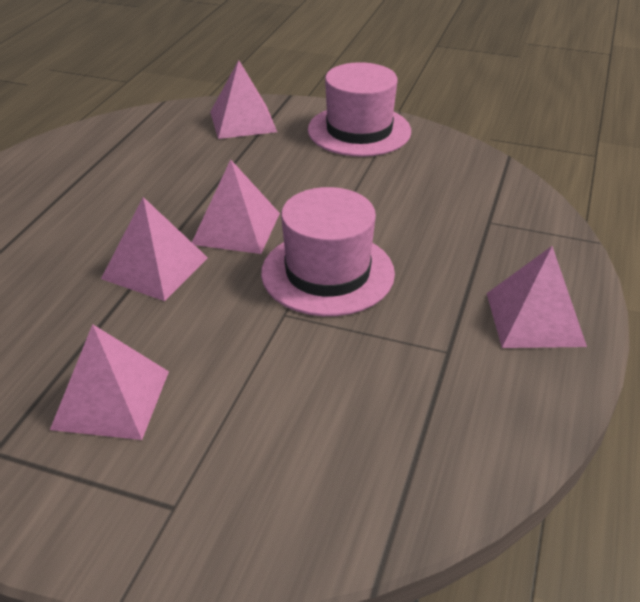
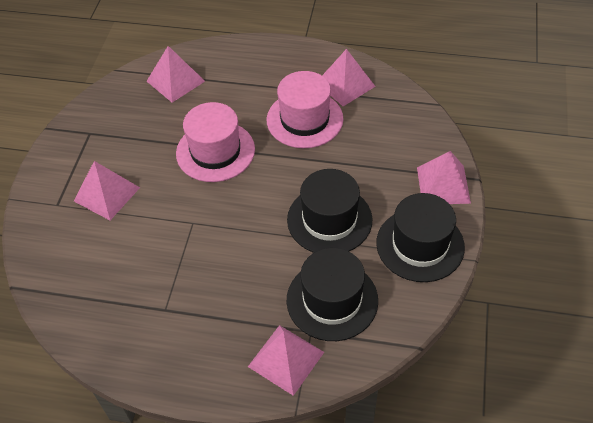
black hat: 0 -> 3

